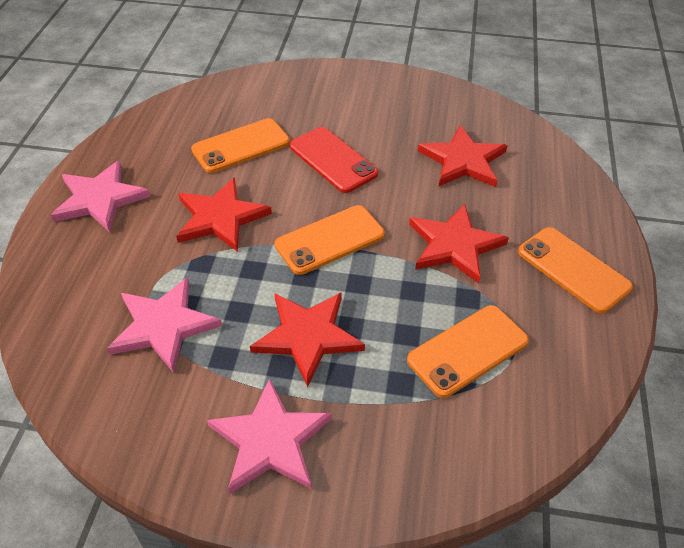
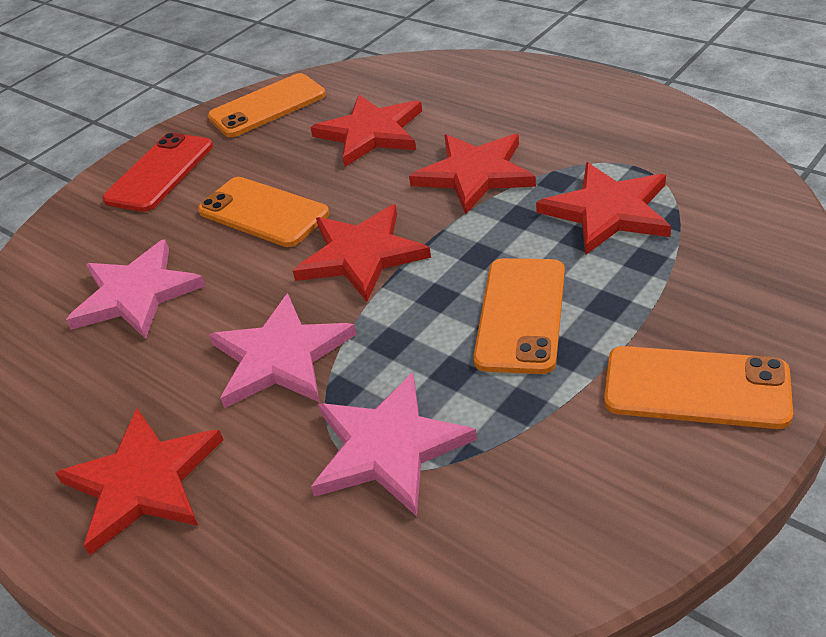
red star: 4 -> 5

